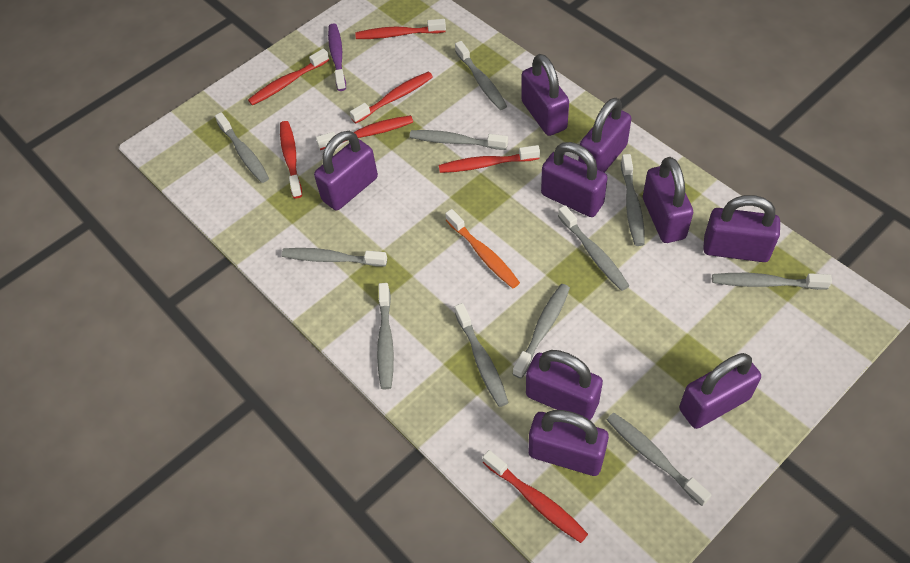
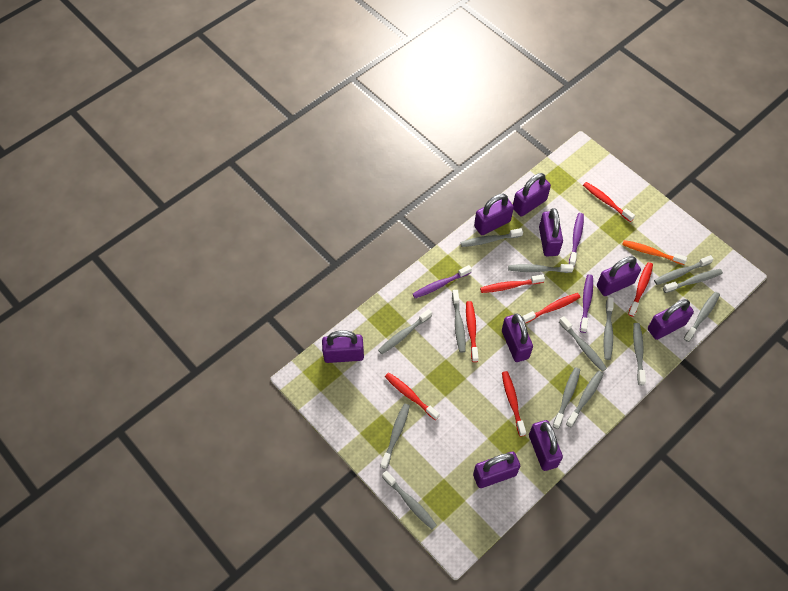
grey toothbrush: 11 -> 14
purple toothbrush: 1 -> 3

